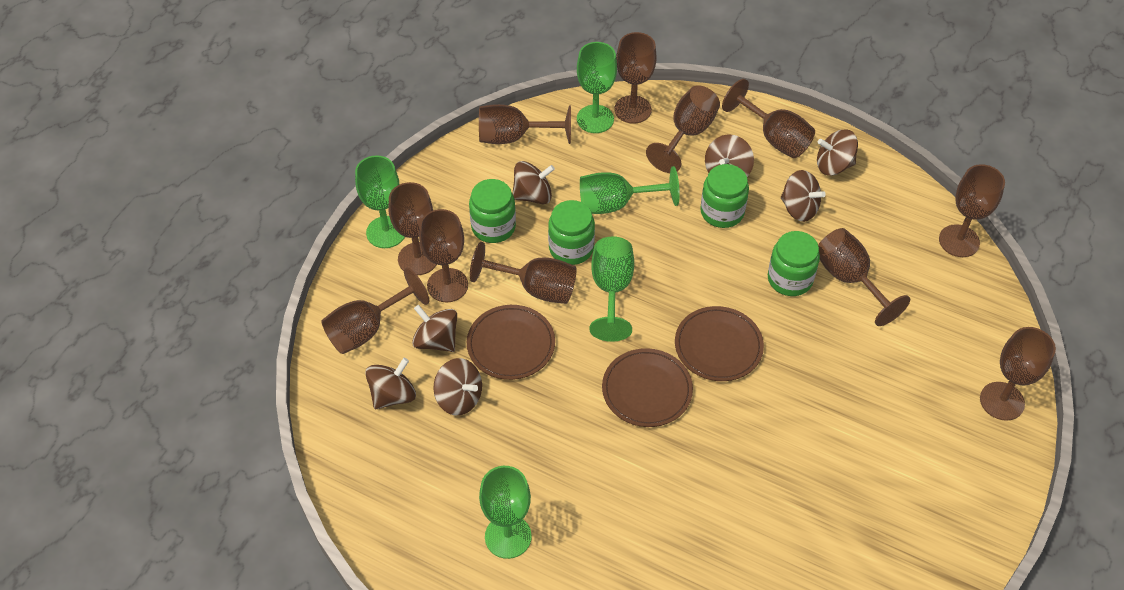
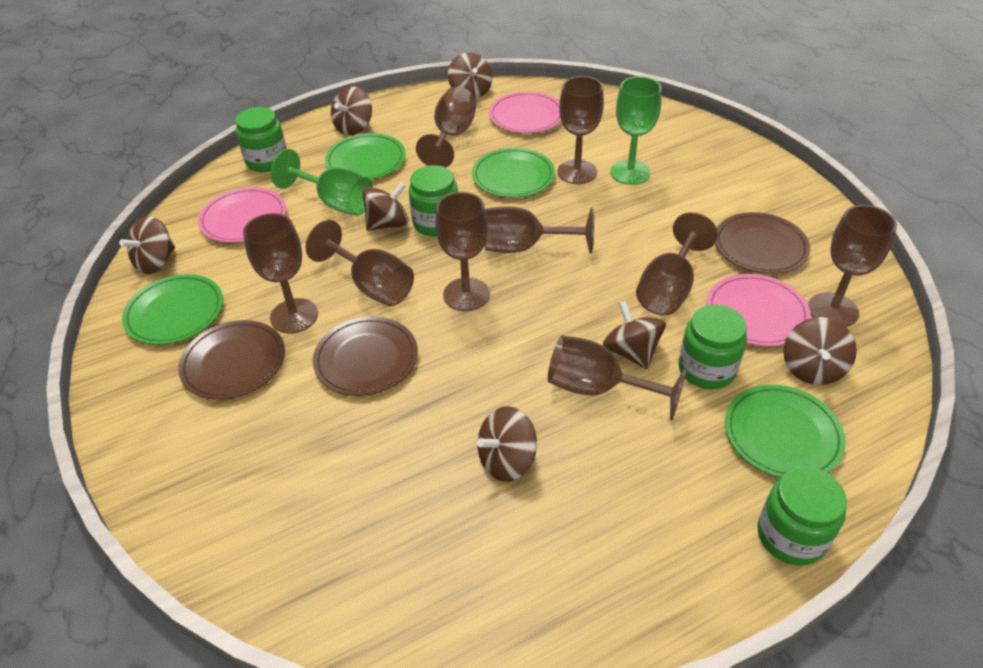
brown goblet: 11 -> 9
green goblet: 5 -> 2
green plate: 0 -> 4
pink plate: 0 -> 3

